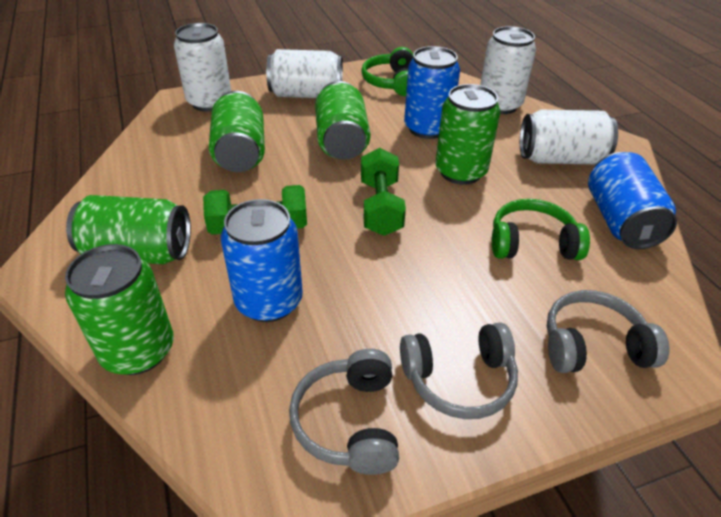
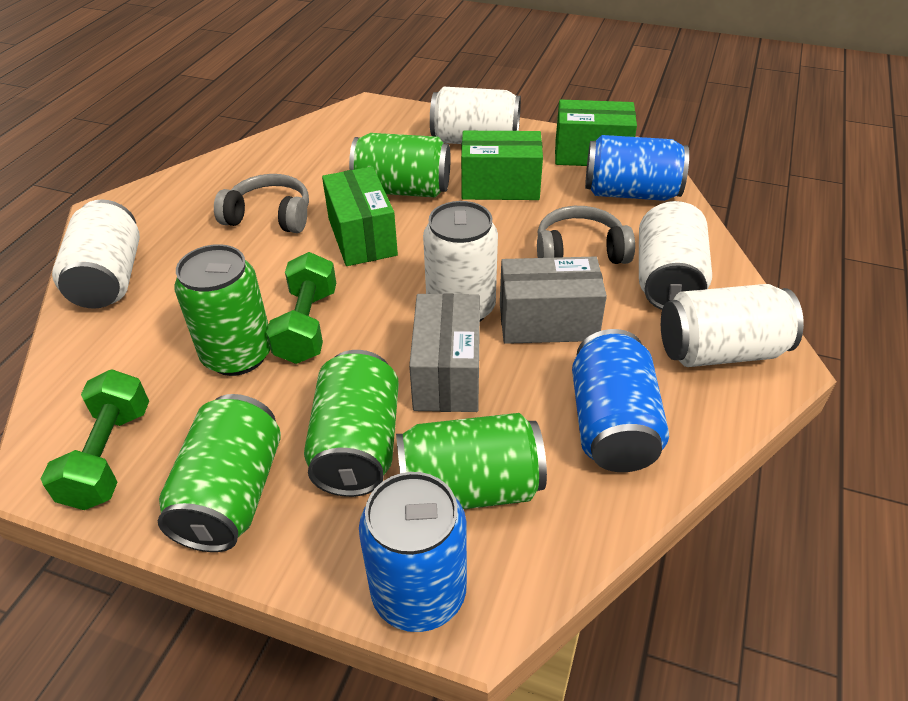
green box: 0 -> 3
green headphones: 2 -> 0
grey box: 0 -> 2
grey headphones: 3 -> 2
white can: 4 -> 5

